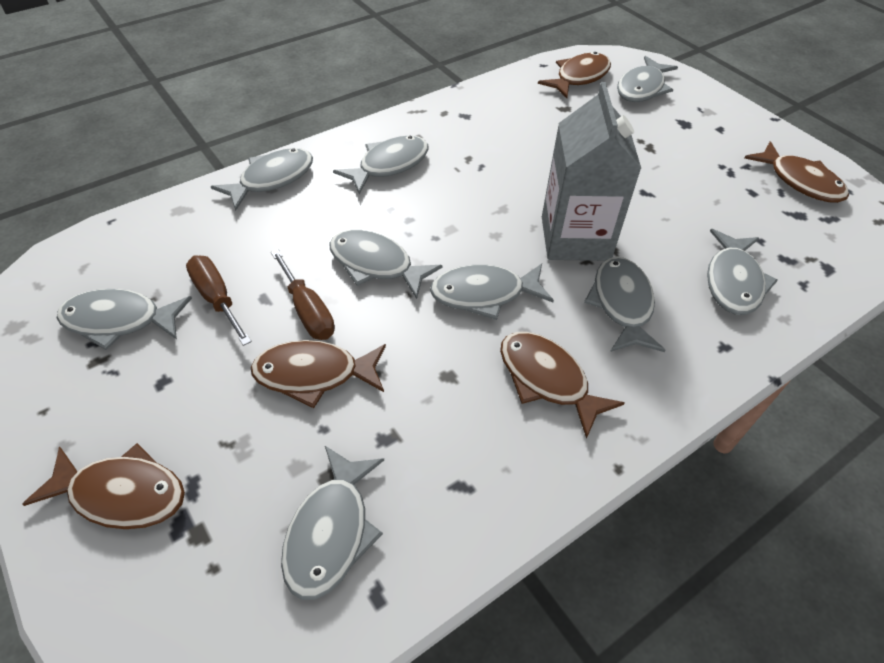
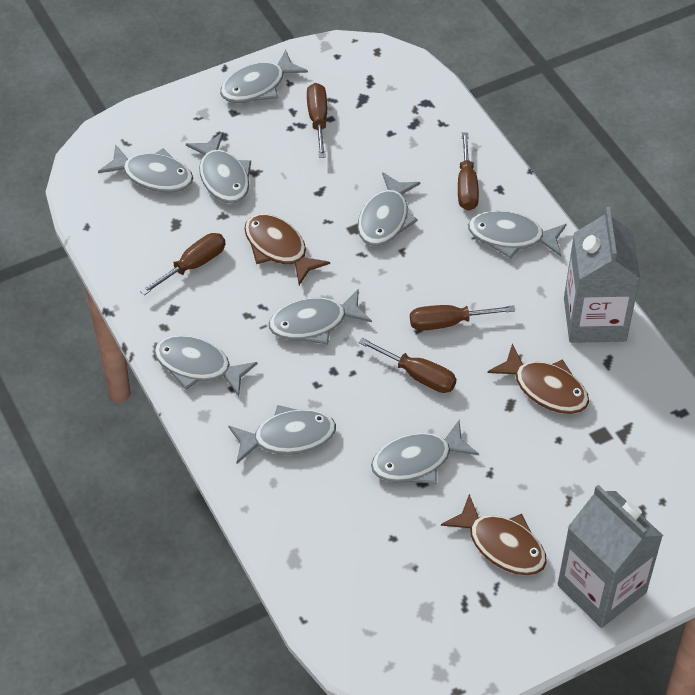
brown fish: 5 -> 3
brown screwdriver: 2 -> 5
grey carton: 1 -> 2

